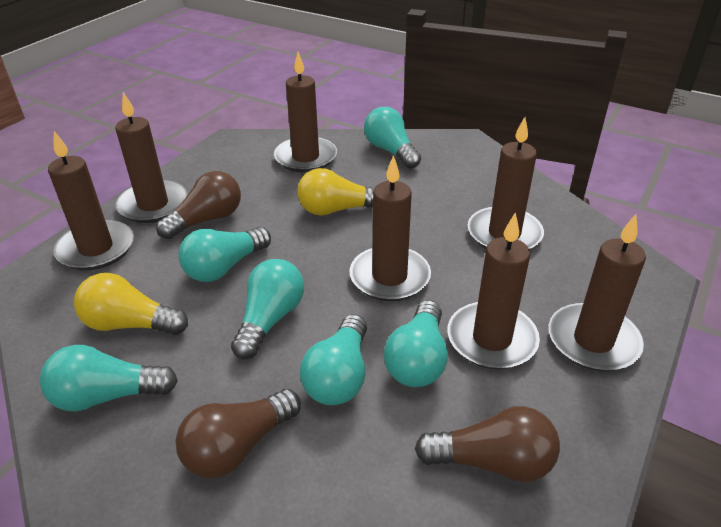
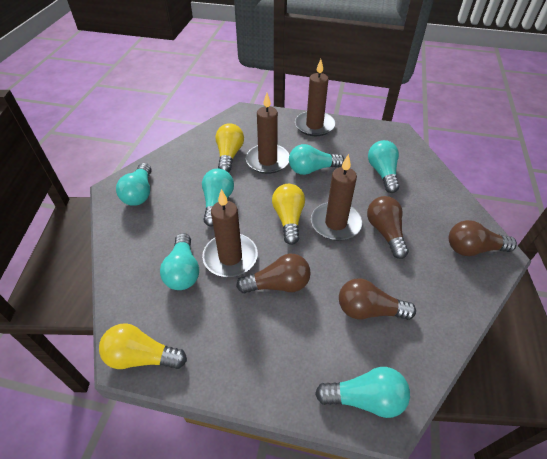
brown candle: 7 -> 4
brown light bulb: 3 -> 4
yellow light bulb: 2 -> 3

